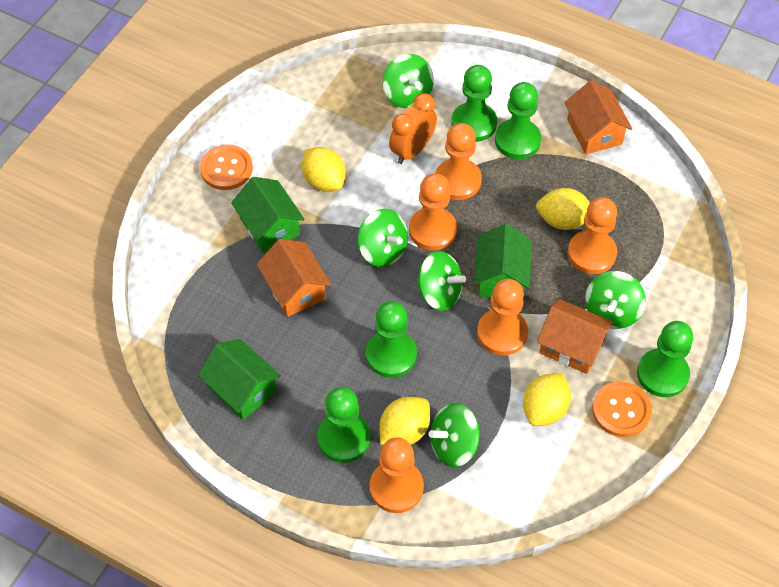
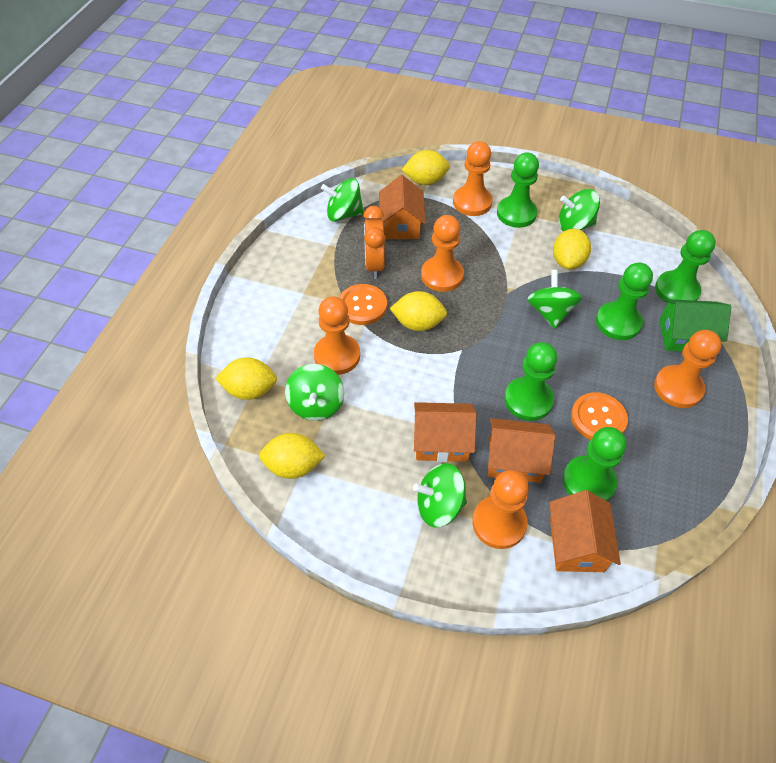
green house: 3 -> 1
orange house: 3 -> 4
yellow lemon: 4 -> 5

